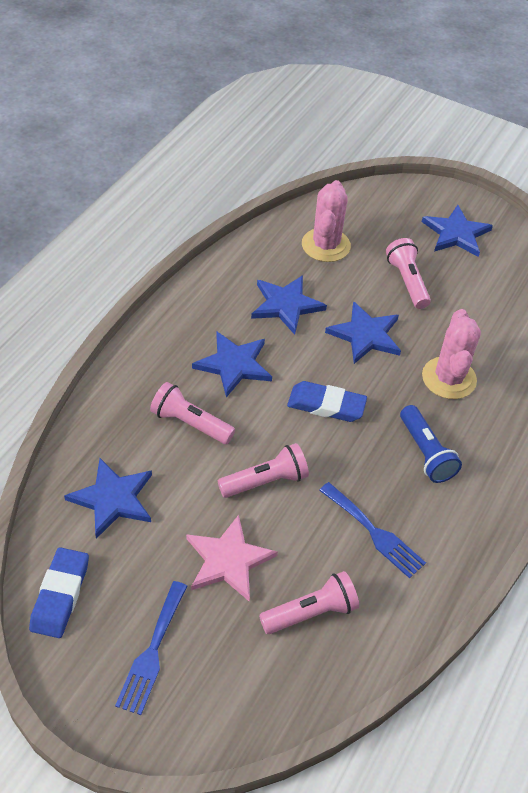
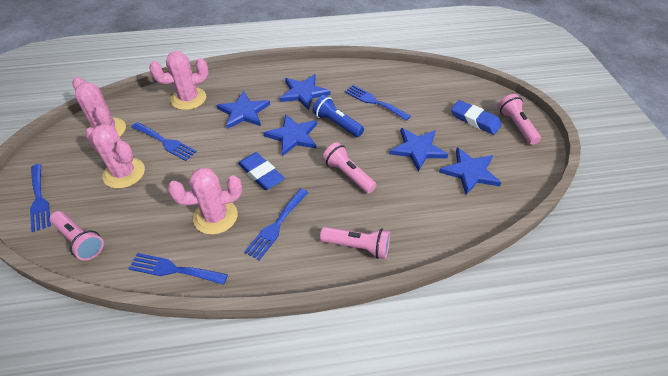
blue fork: 2 -> 5
pink cactus: 2 -> 4
pink star: 1 -> 0

